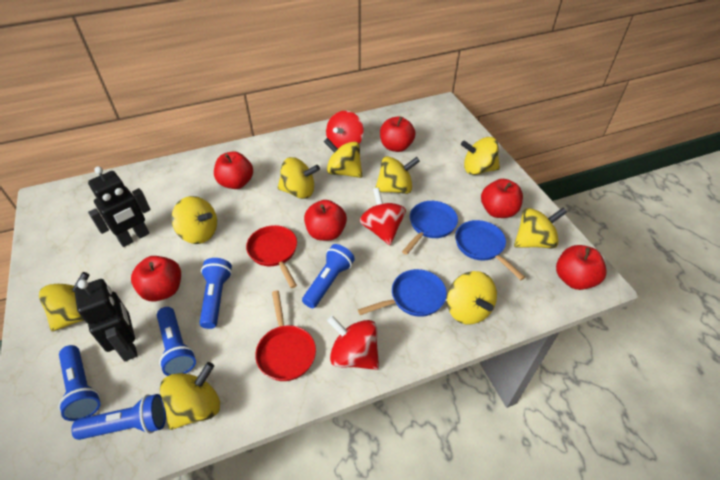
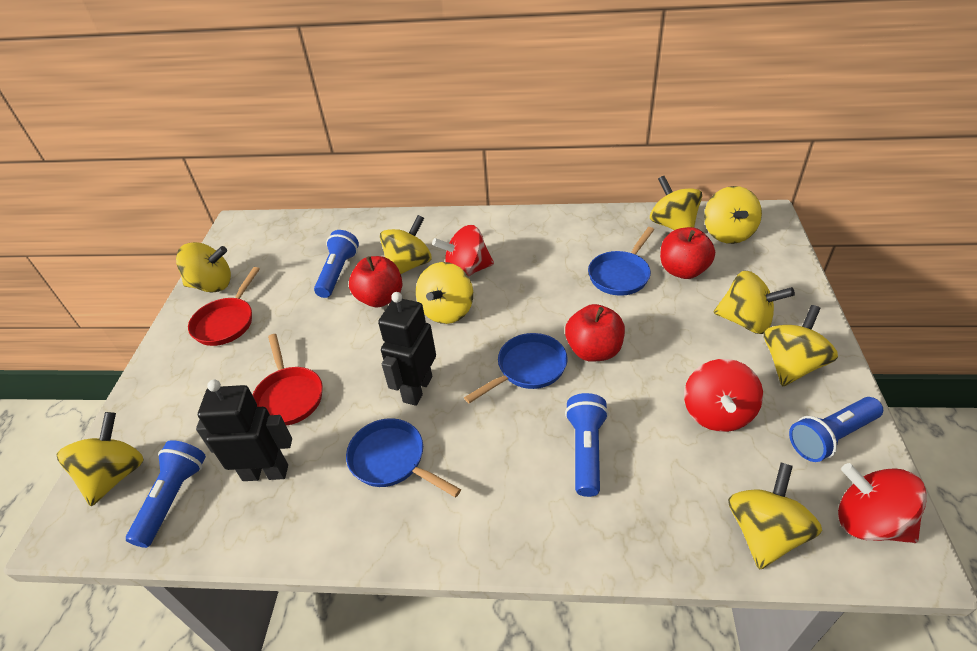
blue flashlight: 5 -> 4
red apple: 6 -> 3

